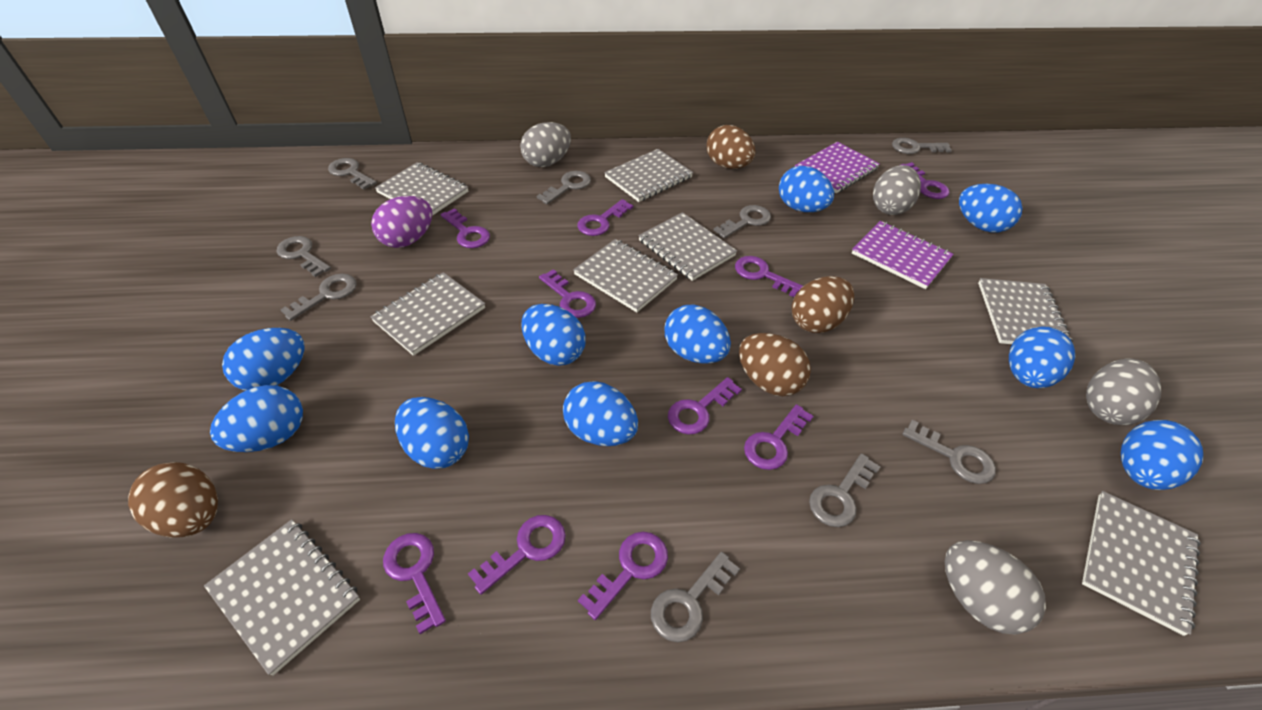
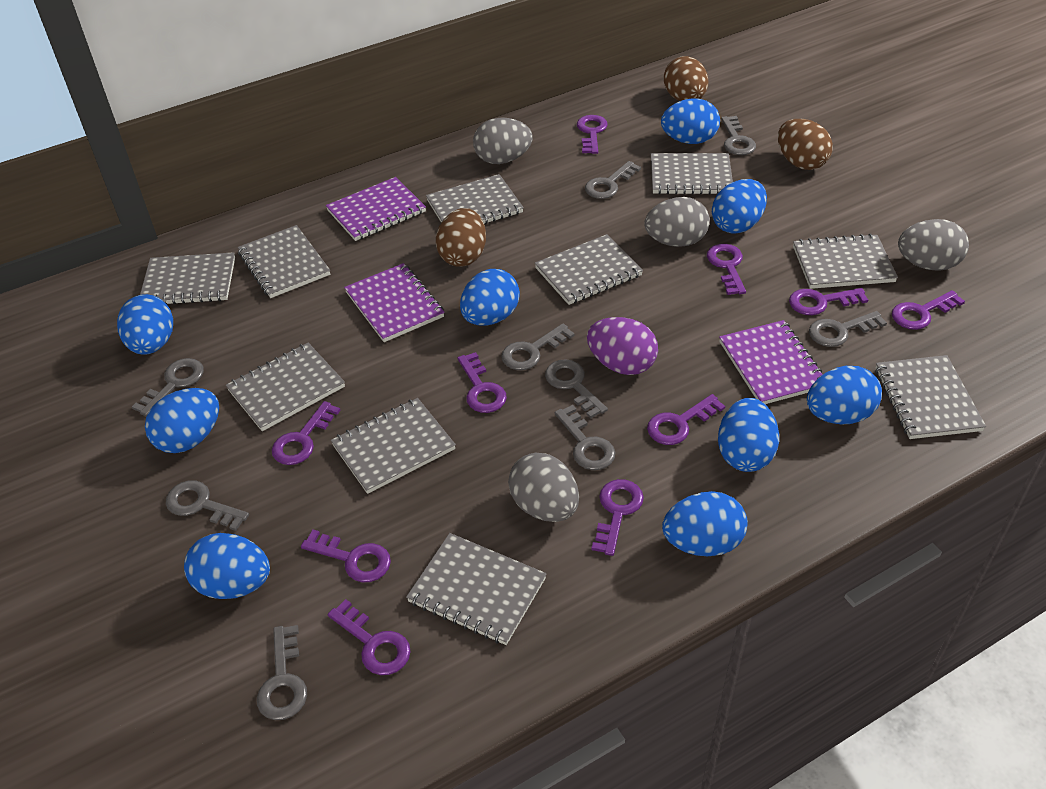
blue egg: 10 -> 9
brown egg: 4 -> 3
grey notebook: 8 -> 10
purple notebook: 2 -> 3

